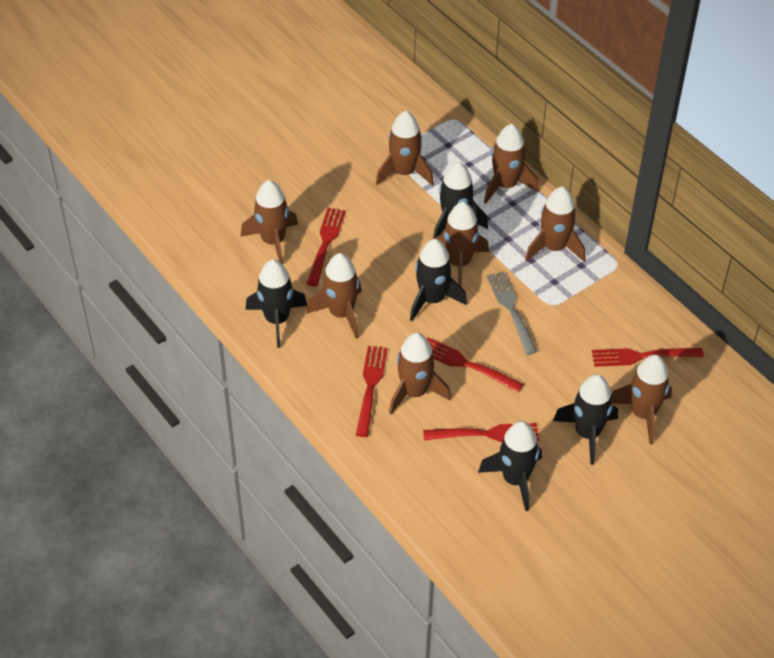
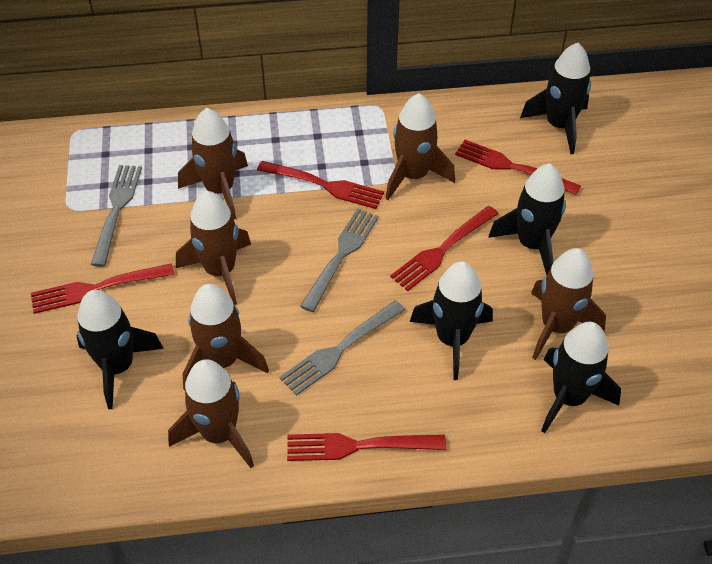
brown rocket: 8 -> 6
grey fork: 1 -> 3

